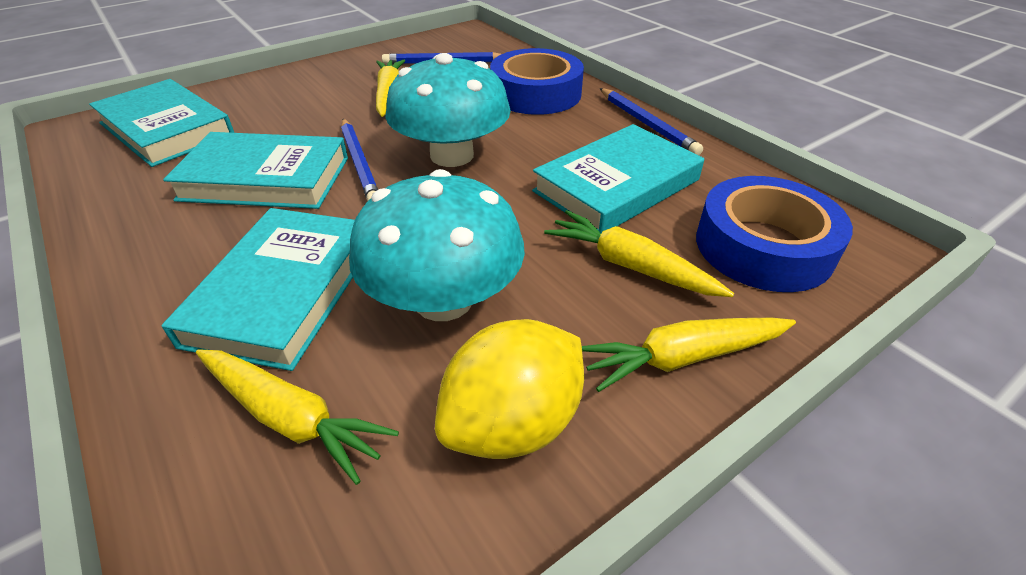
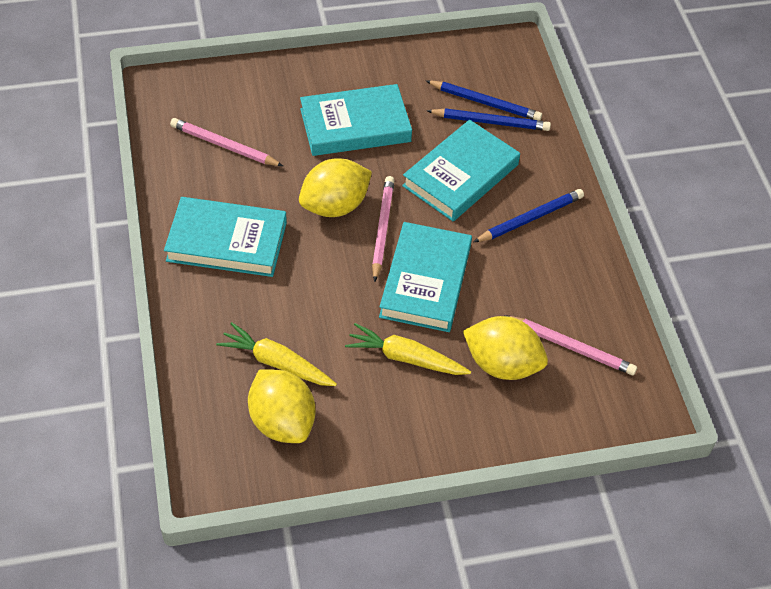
blue tape: 2 -> 0
pink pencil: 0 -> 3
turquoise mushroom: 2 -> 0
yellow carrot: 4 -> 2
yellow lemon: 1 -> 3

